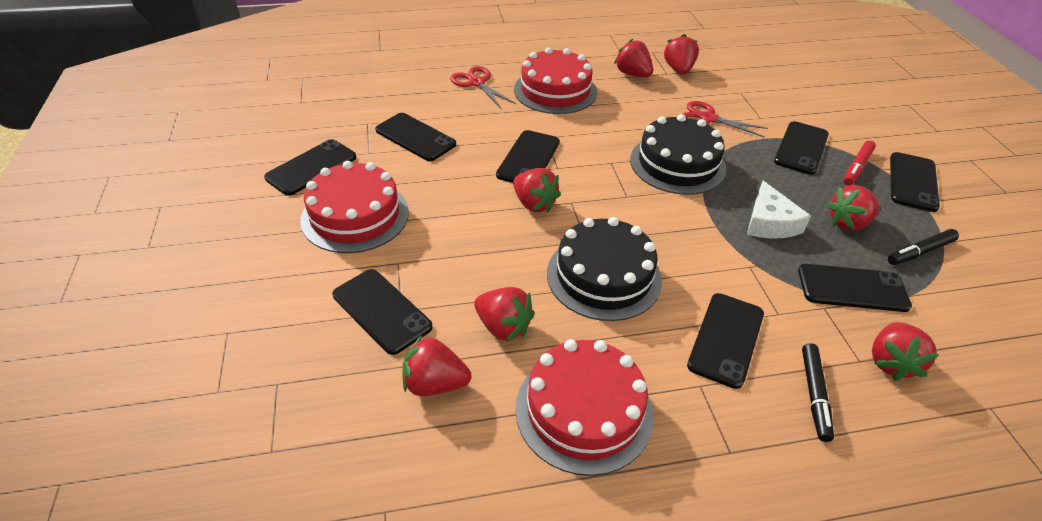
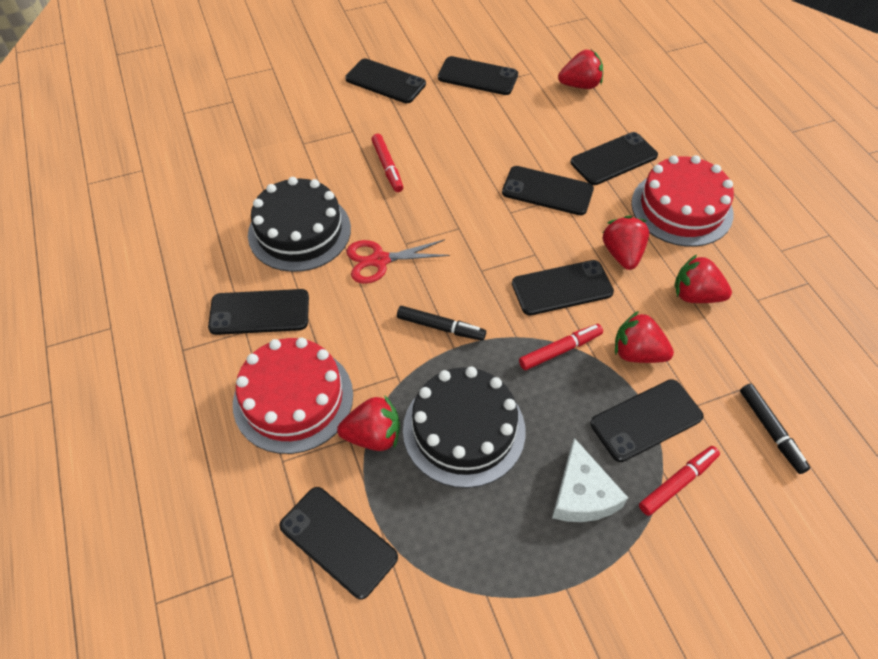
red cake: 3 -> 2
red marker: 1 -> 3
red scissors: 2 -> 1
red strawberry: 7 -> 5

